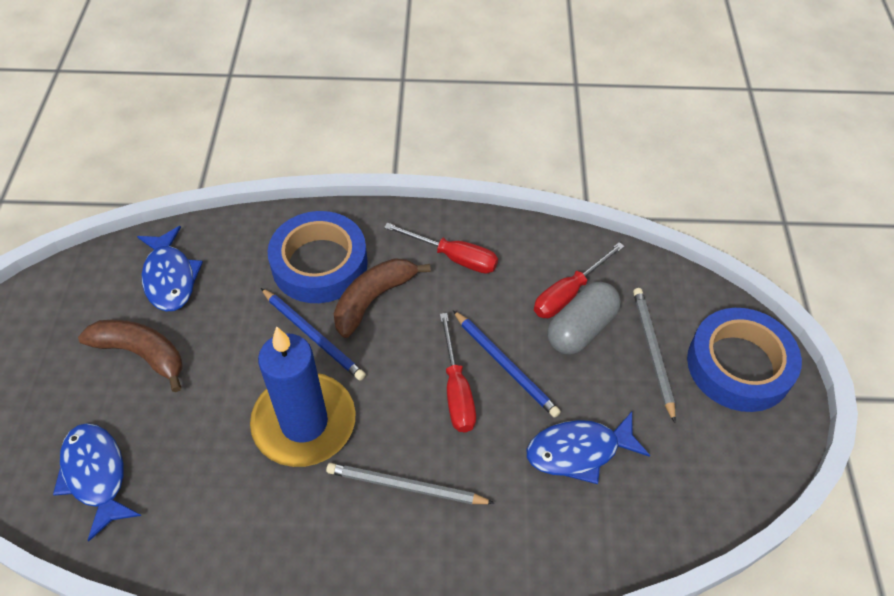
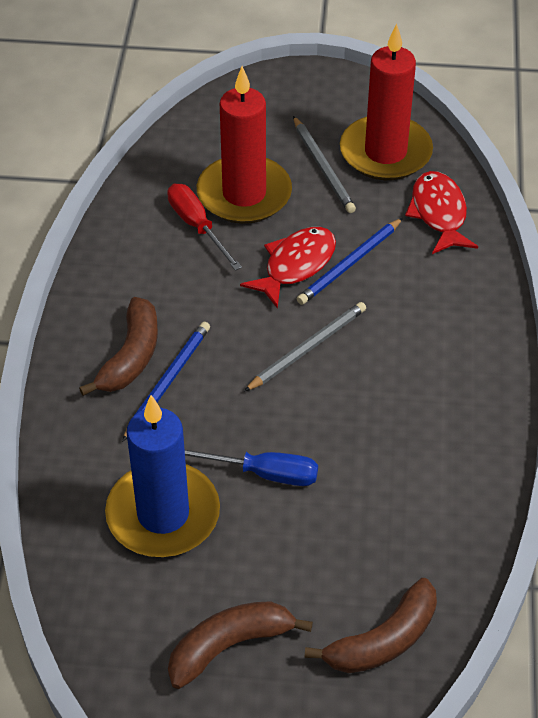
blue fish: 3 -> 0
blue screwdriver: 0 -> 1
blue tape: 2 -> 0
brown banana: 2 -> 3
grey capsule: 1 -> 0
red candle: 0 -> 2
red fish: 0 -> 2
red screwdriver: 3 -> 1

